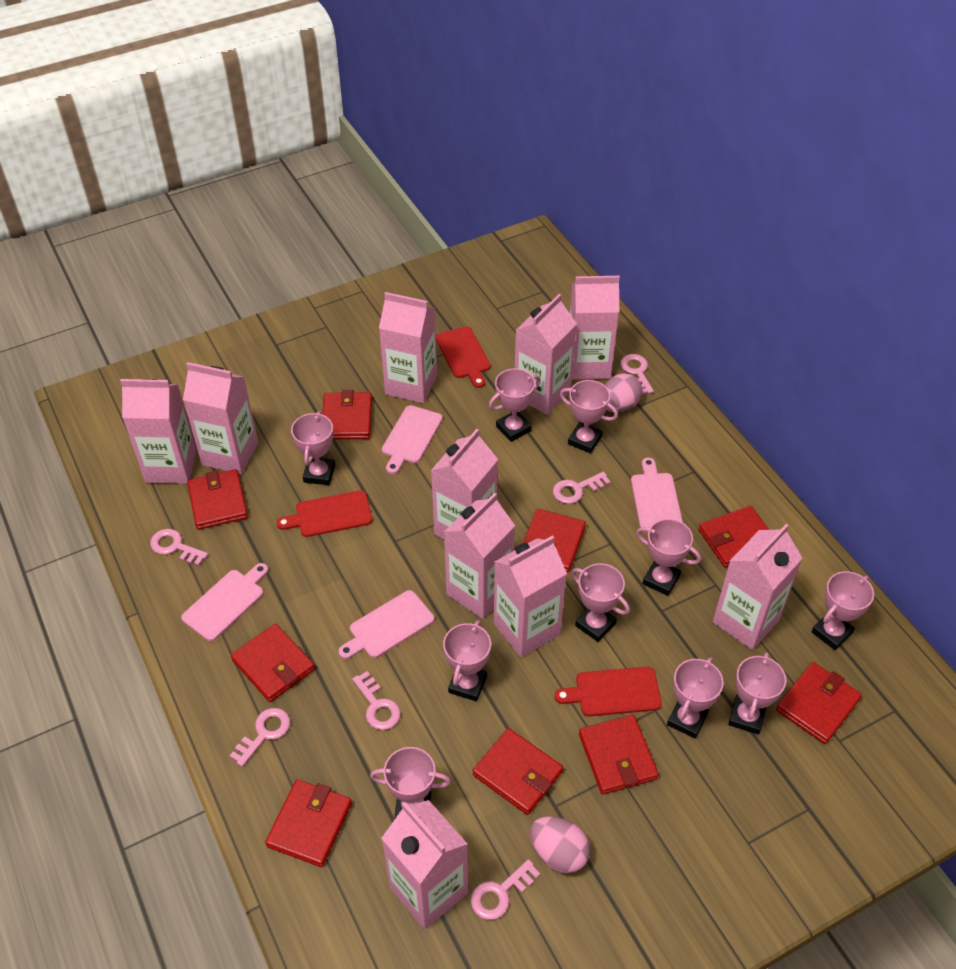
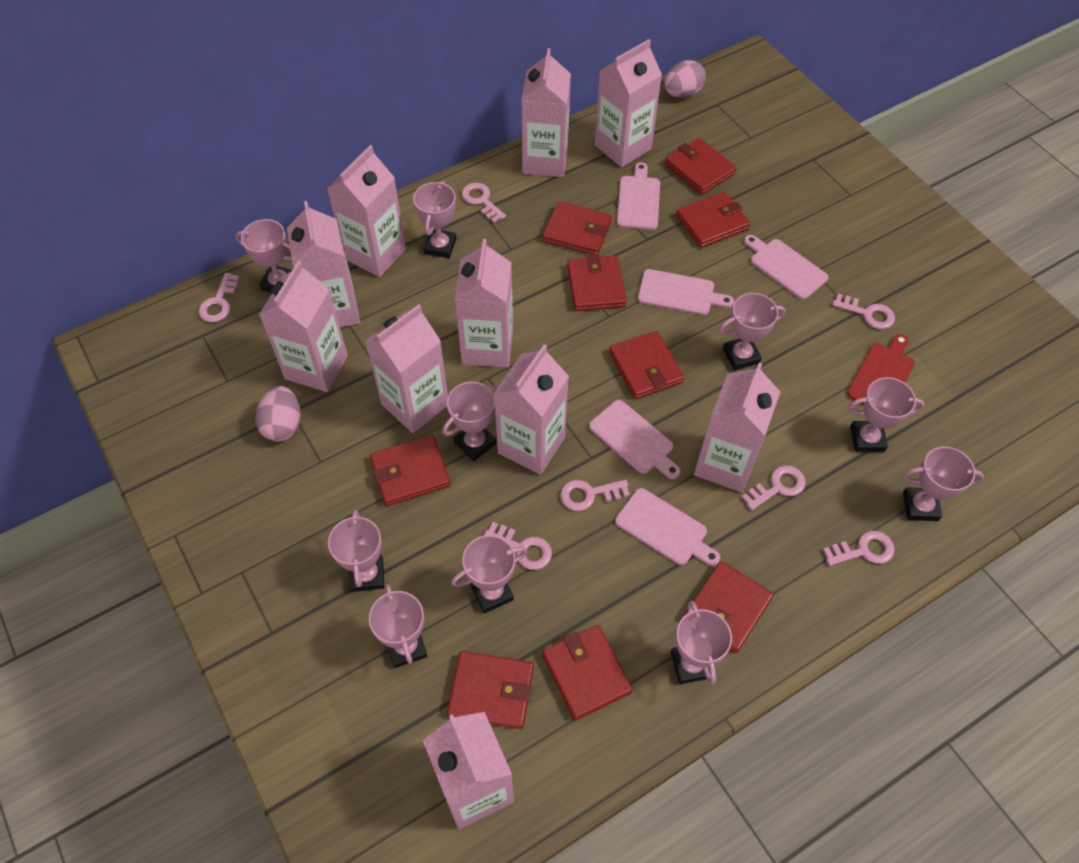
pink cutting board: 4 -> 5
pink key: 6 -> 7
red cutting board: 3 -> 1

